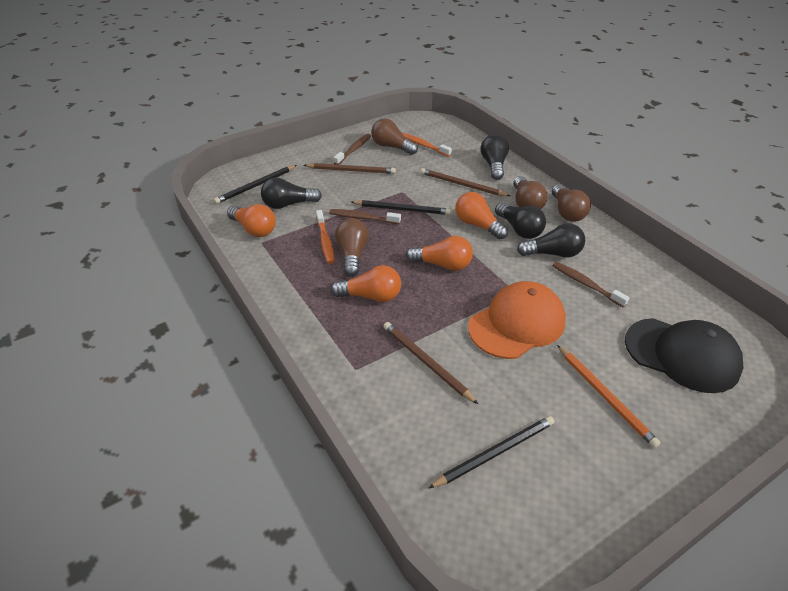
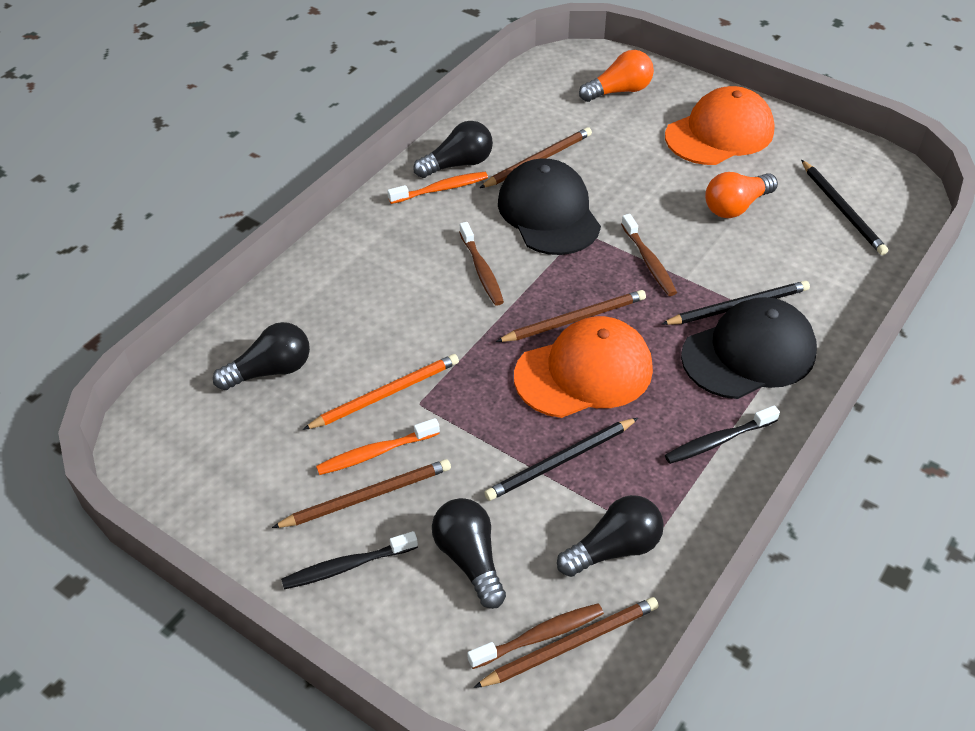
black cap: 1 -> 2
black toothbrush: 0 -> 2
brown light bulb: 4 -> 0
brown pencil: 3 -> 4
orange cap: 1 -> 2
orange light bulb: 4 -> 2

